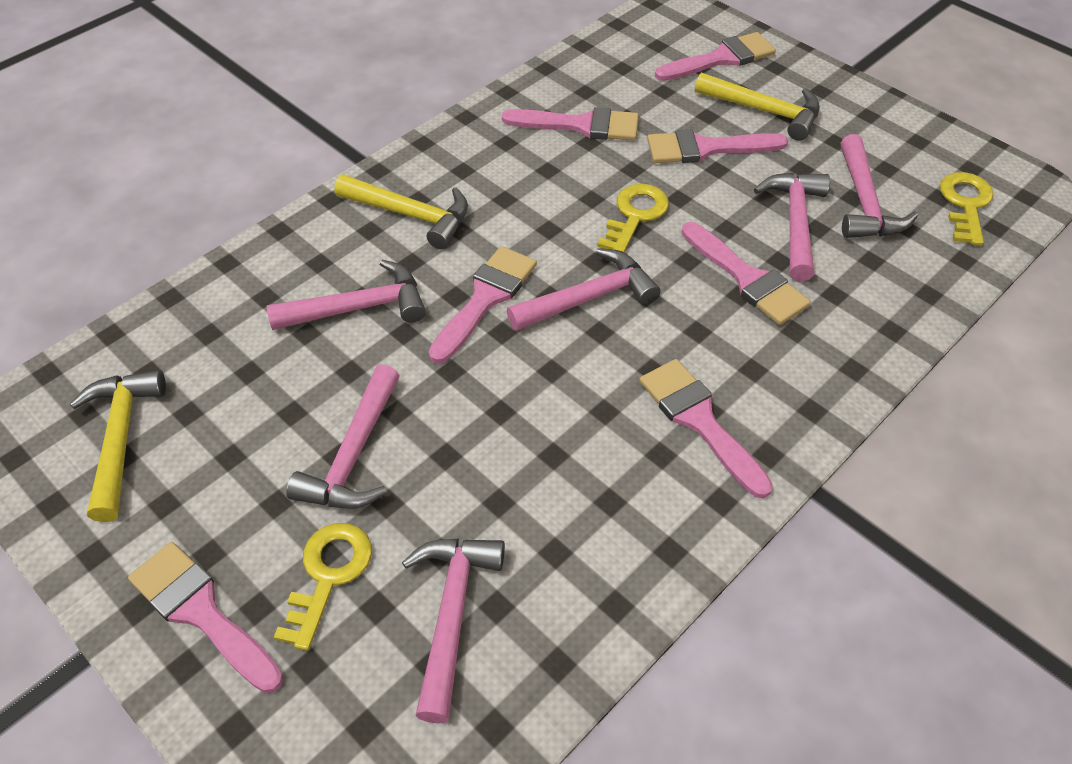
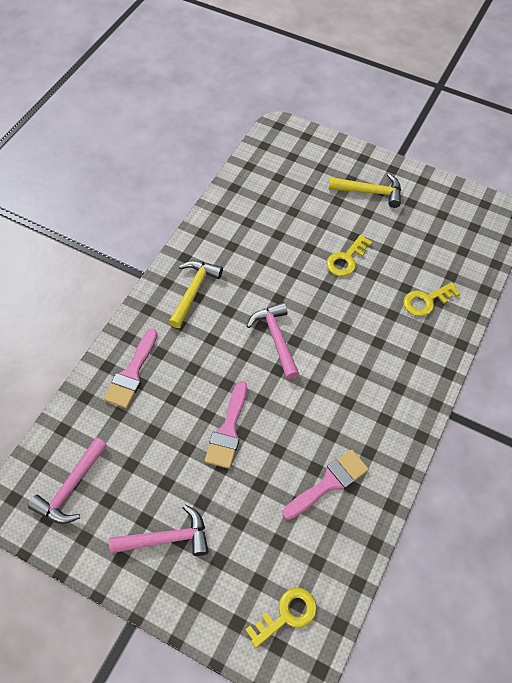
pink brush: 7 -> 3
pink hammer: 6 -> 3
yellow hammer: 3 -> 2

